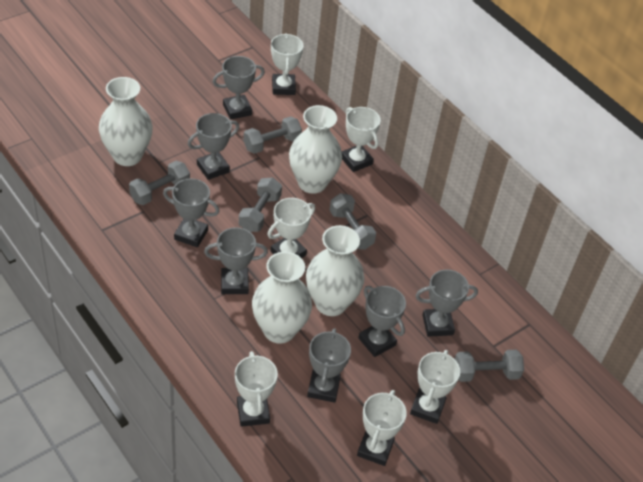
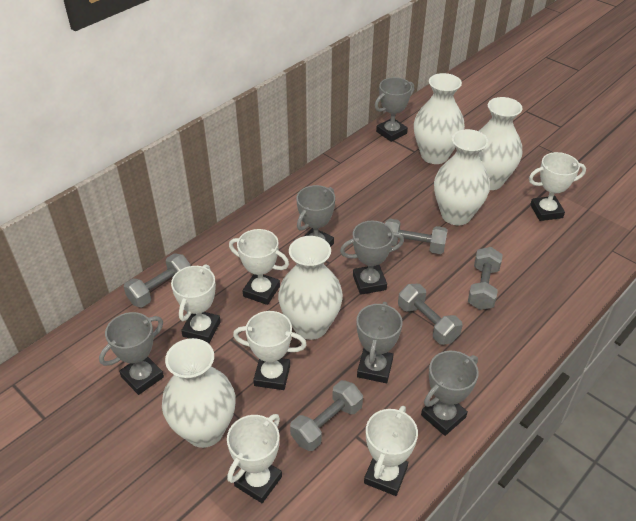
grey trophy: 7 -> 6
white vase: 4 -> 5

